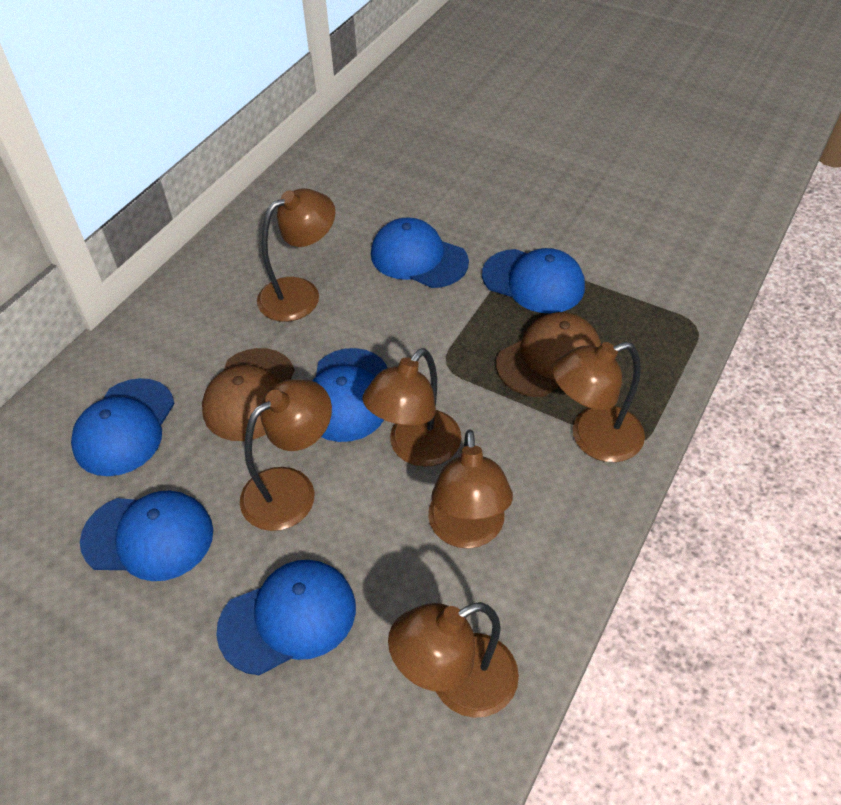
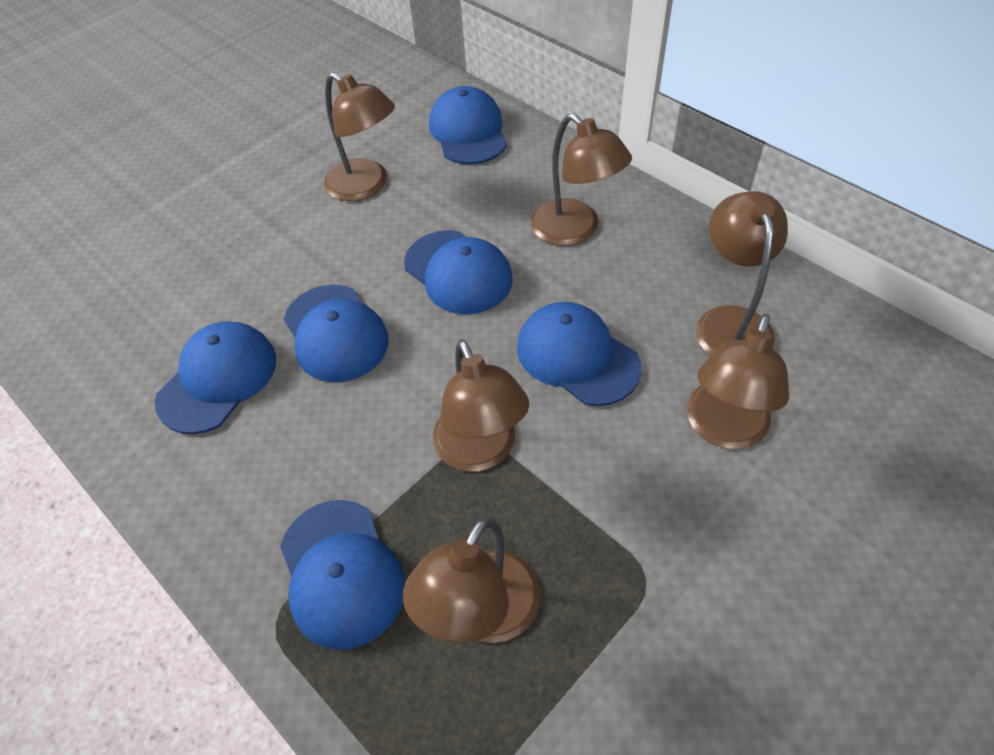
brown cap: 2 -> 0

